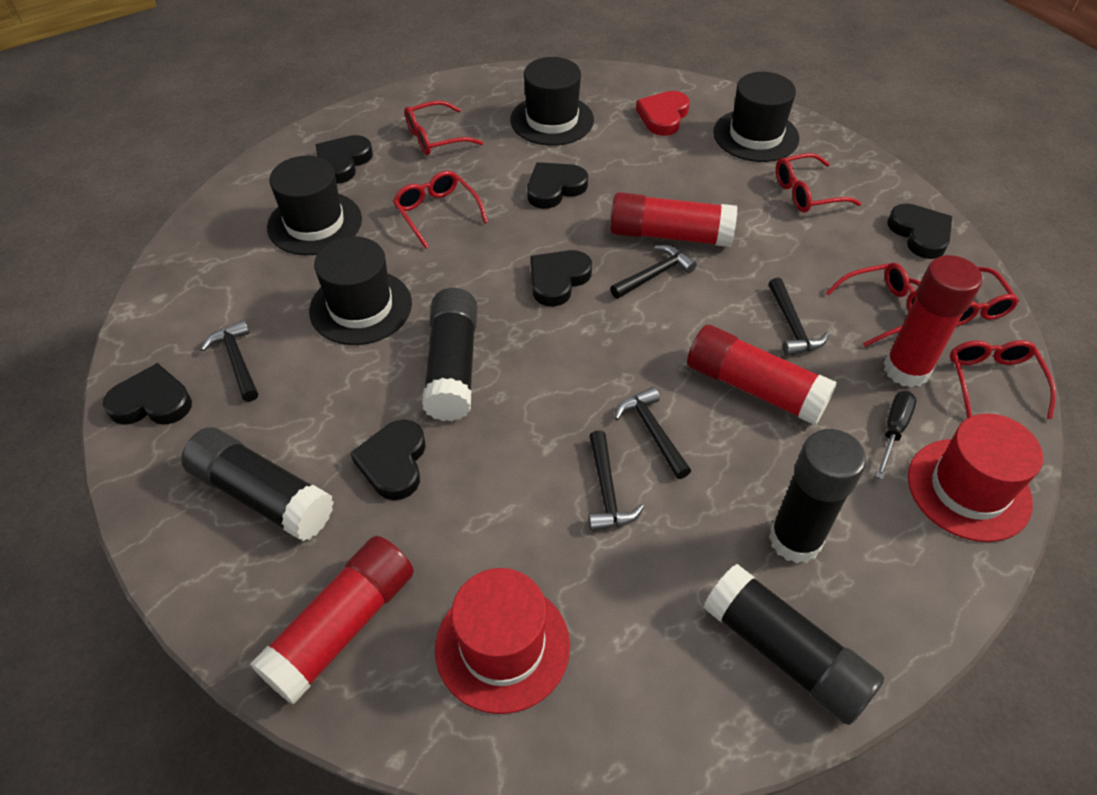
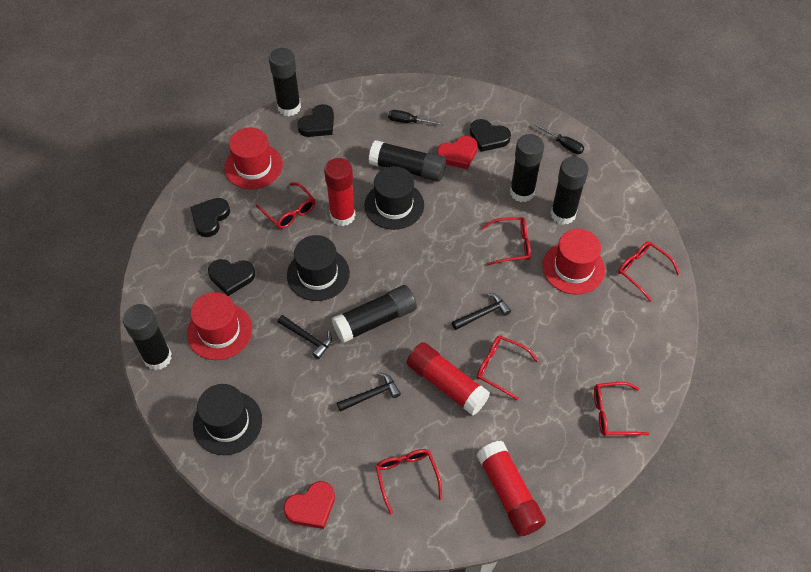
black glue stick: 4 -> 6
black hammer: 5 -> 3
black hat: 4 -> 3
black heart: 6 -> 4
black screwdriver: 1 -> 2
red glue stick: 4 -> 3
red hat: 2 -> 3
red heart: 1 -> 2

